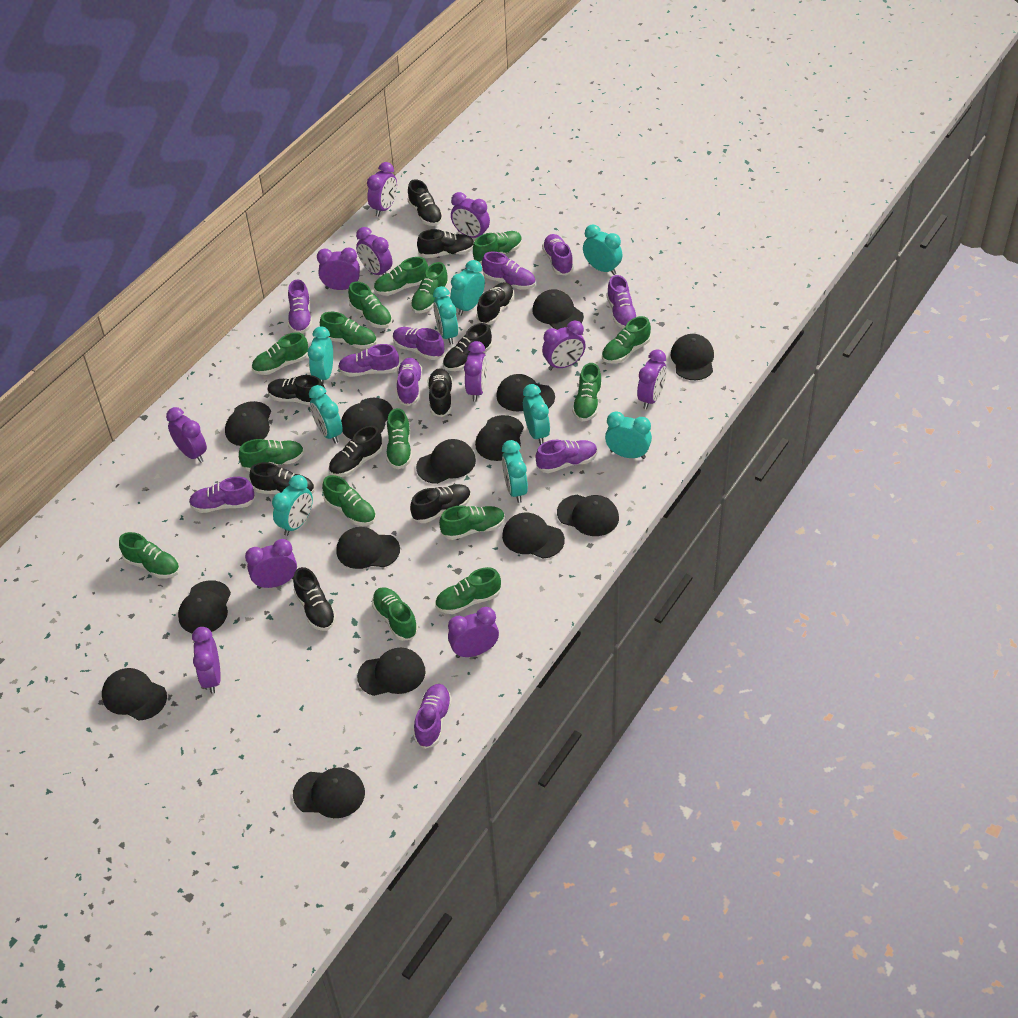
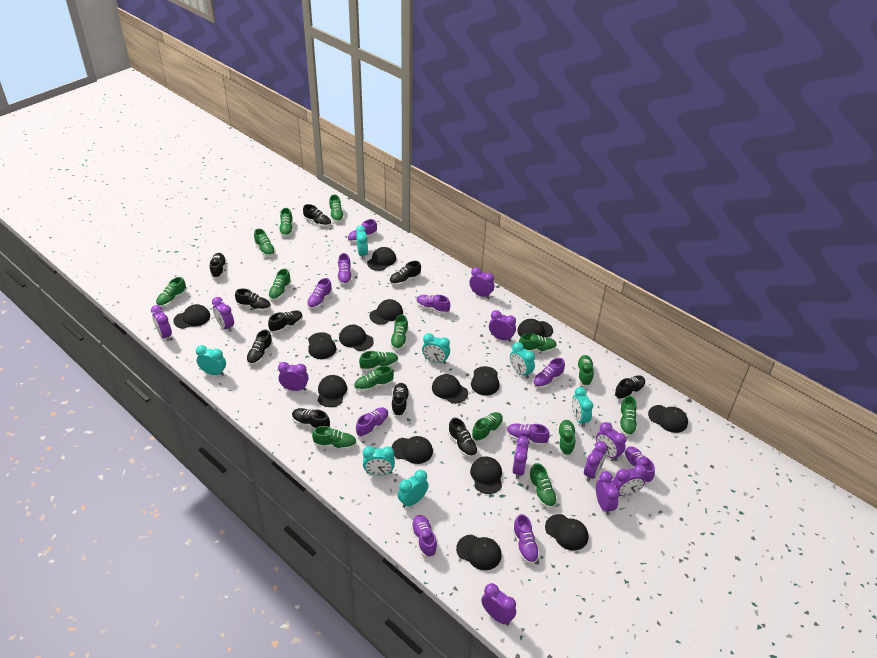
turquoise clock: 9 -> 7

